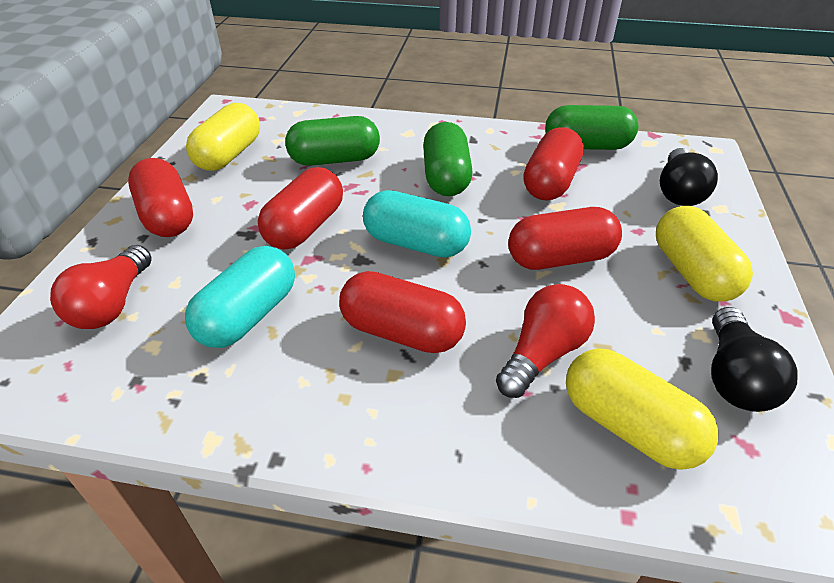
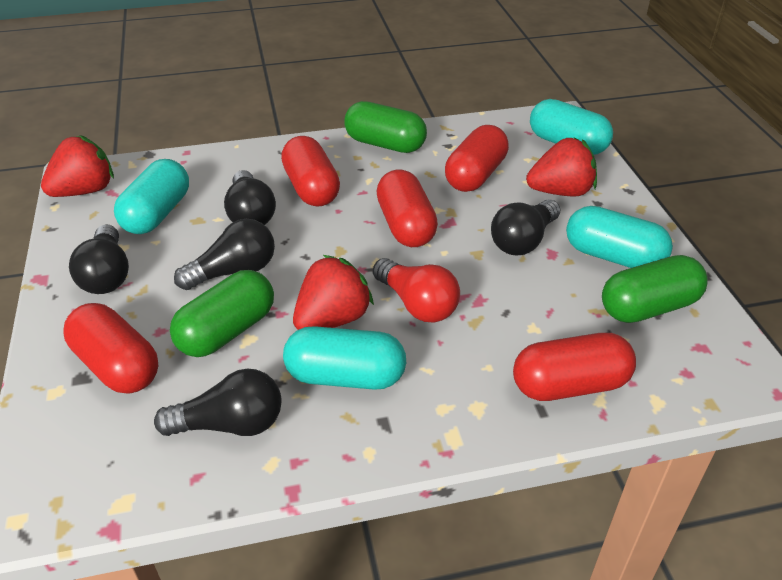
black light bulb: 2 -> 5
red light bulb: 2 -> 1
red strawberry: 0 -> 3
turquoise capsule: 2 -> 4
yellow capsule: 3 -> 0

